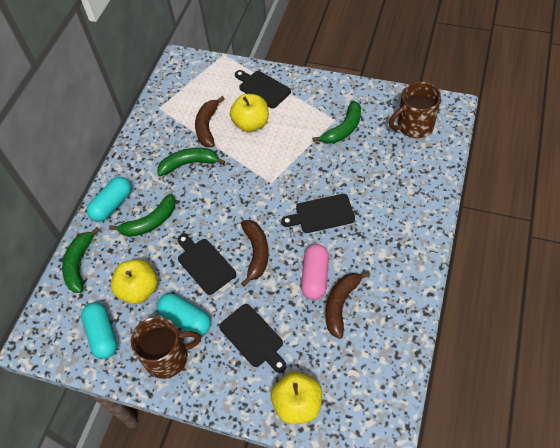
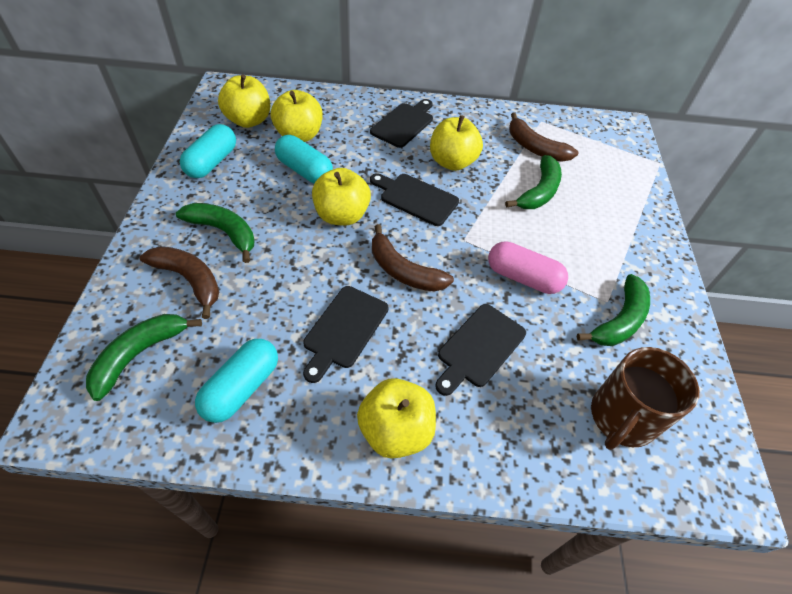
brown mug: 2 -> 1
yellow apple: 3 -> 5

